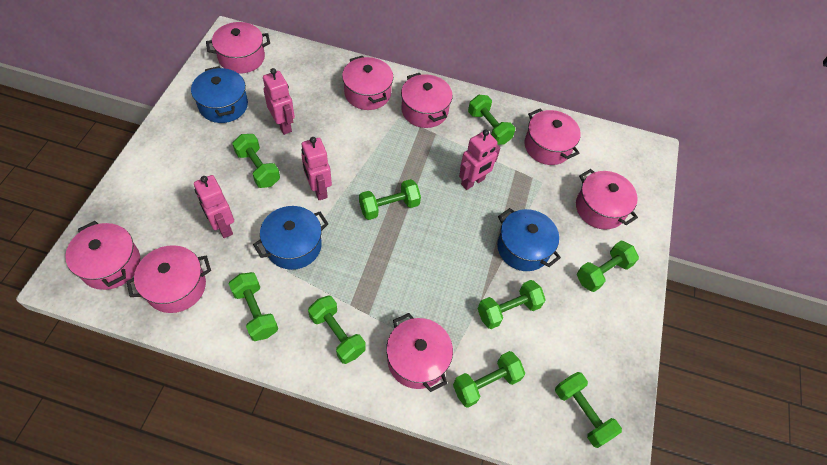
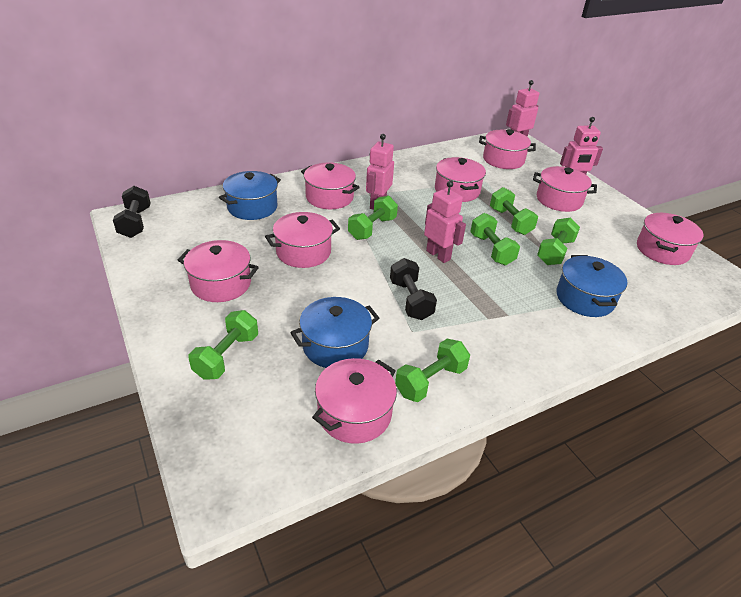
black dumbbell: 0 -> 2
green dumbbell: 9 -> 6

